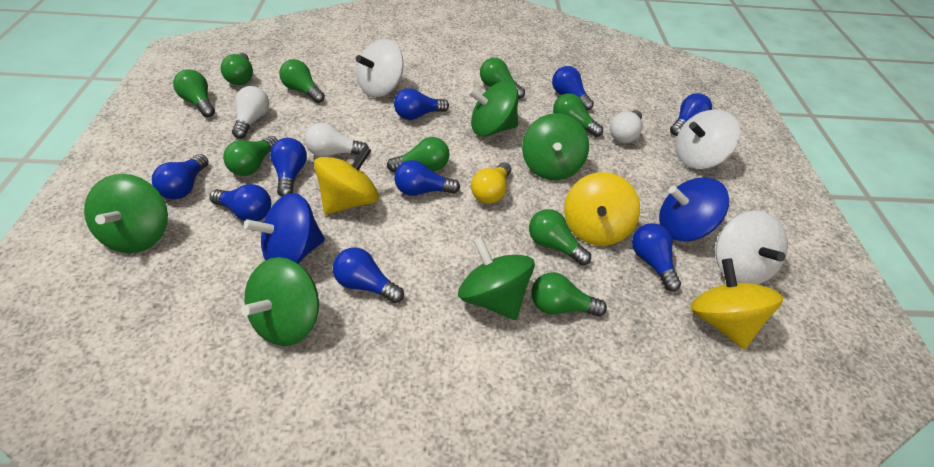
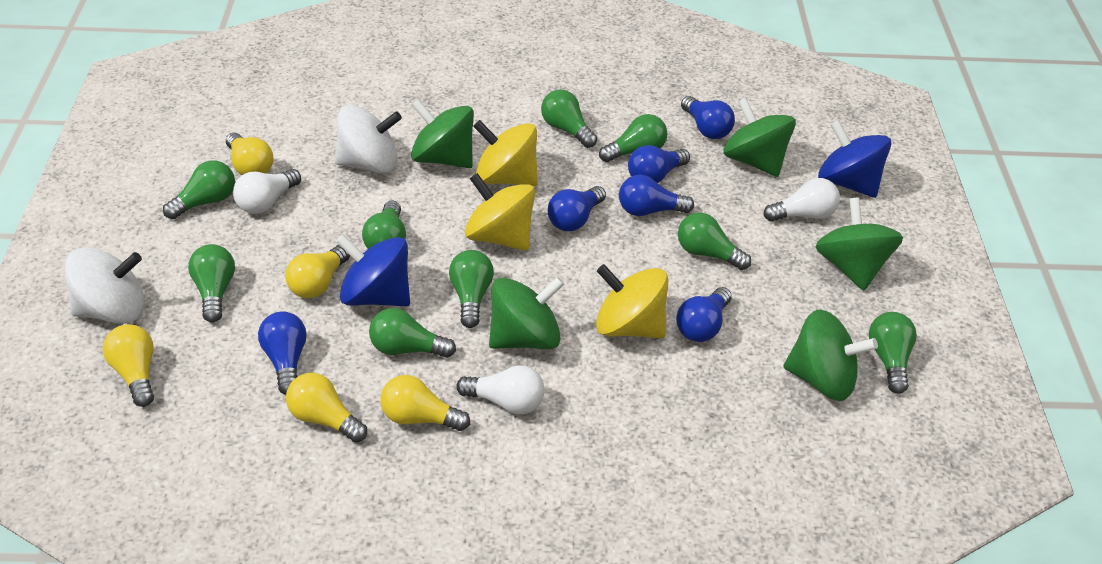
blue light bulb: 9 -> 6
white spinning top: 3 -> 2
yellow light bulb: 1 -> 5

